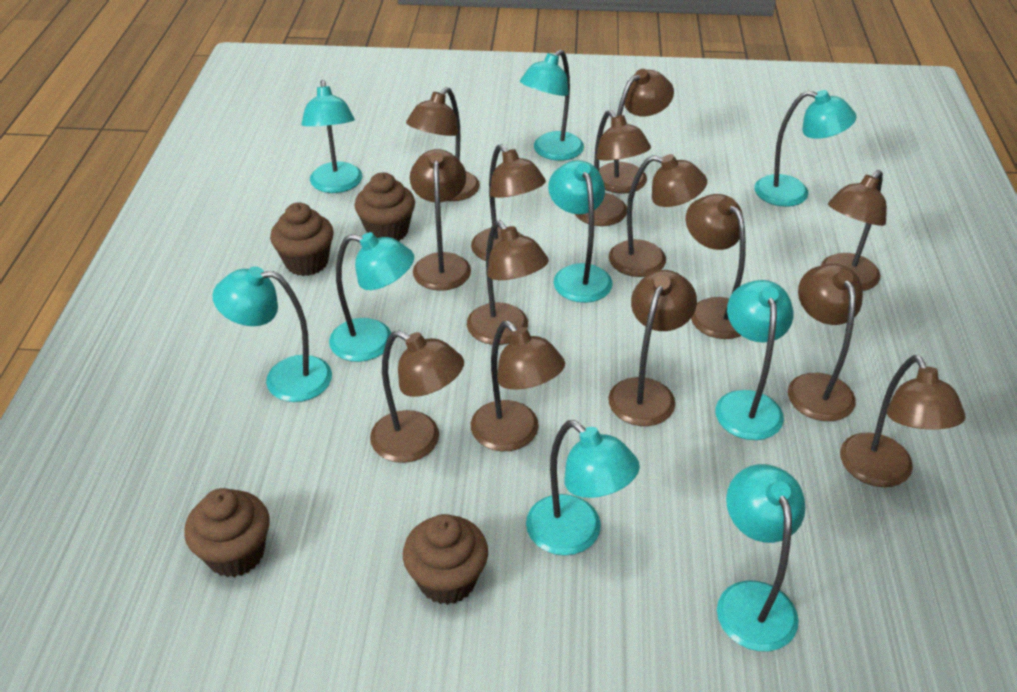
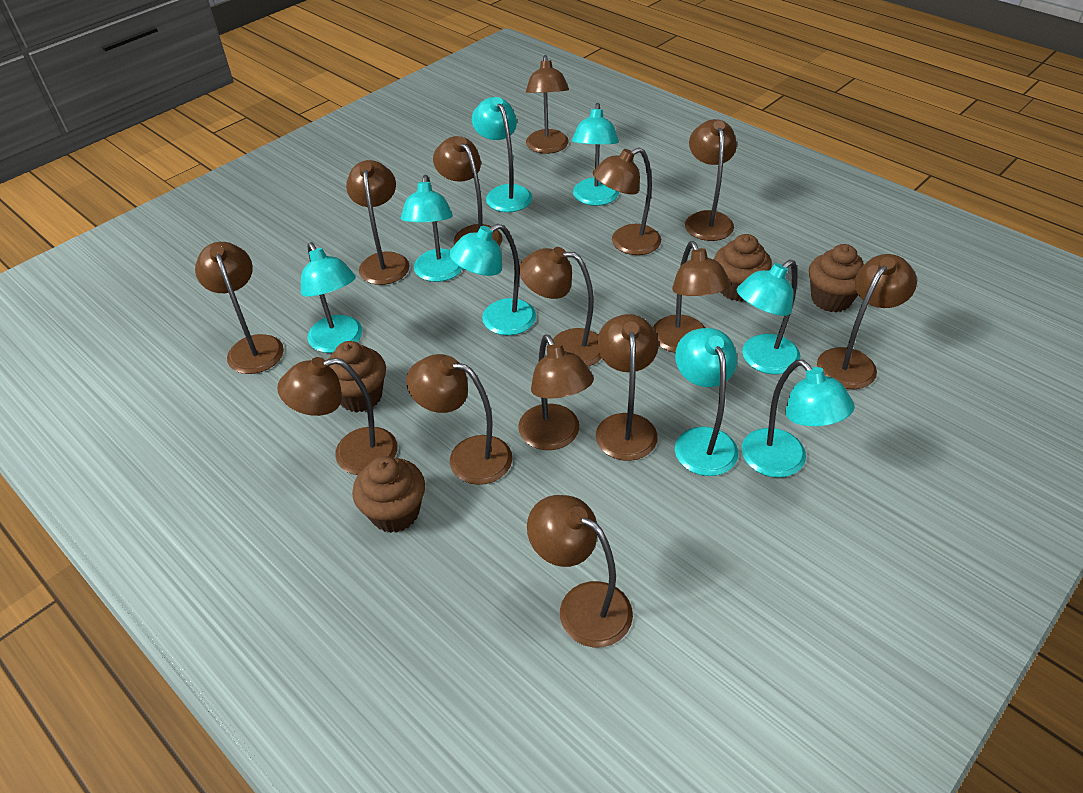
turquoise lamp: 9 -> 8

